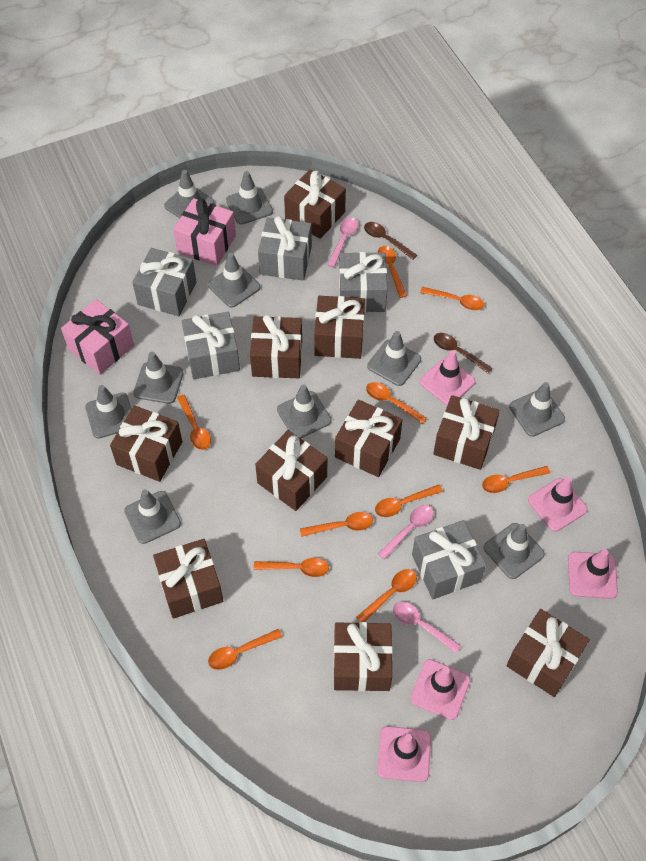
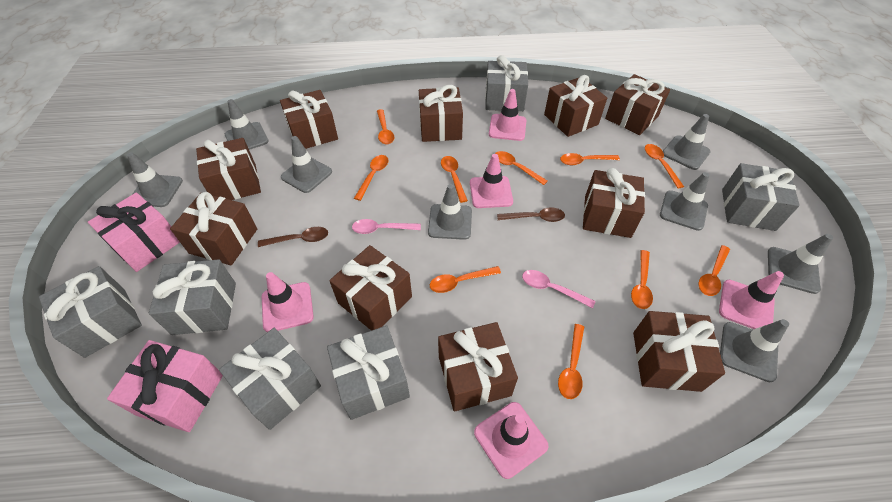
grey gift: 5 -> 6
grey traffic cone: 10 -> 8
pink spoon: 3 -> 2

